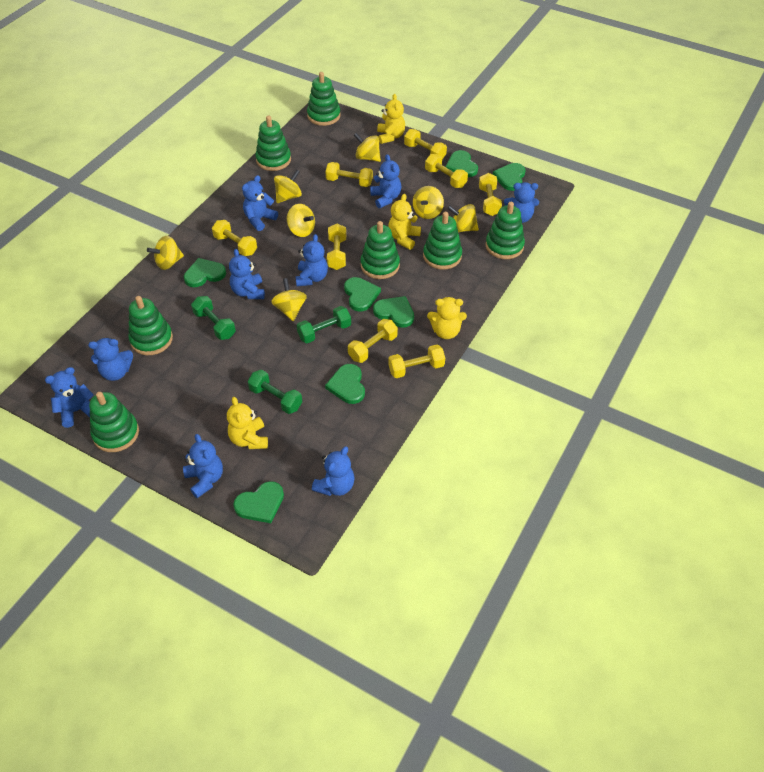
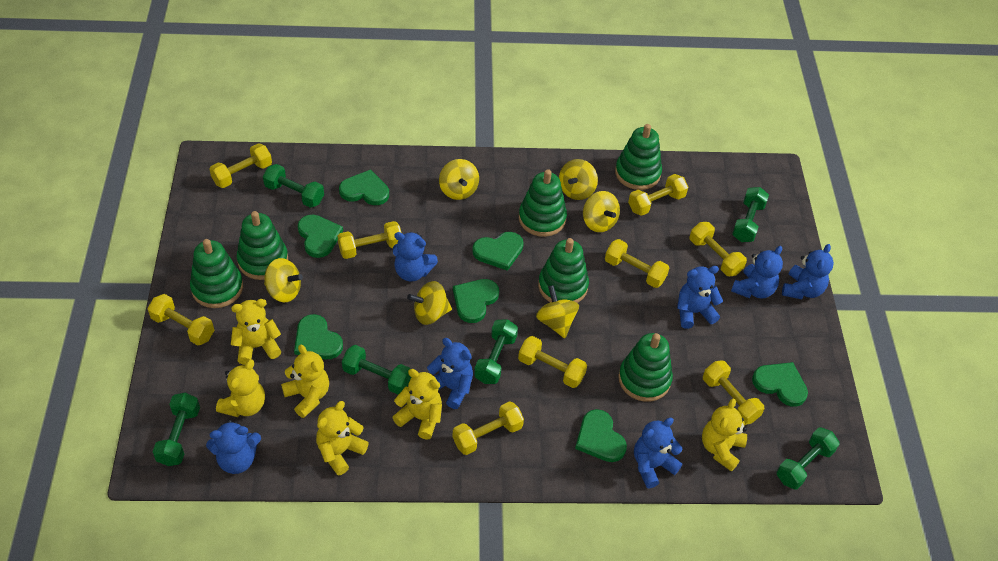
blue teddy bear: 9 -> 7
green dumbbell: 3 -> 6
green stacking toy: 7 -> 6
yellow dumbbell: 8 -> 9
yellow spinning top: 7 -> 6
yellow teddy bear: 4 -> 6

